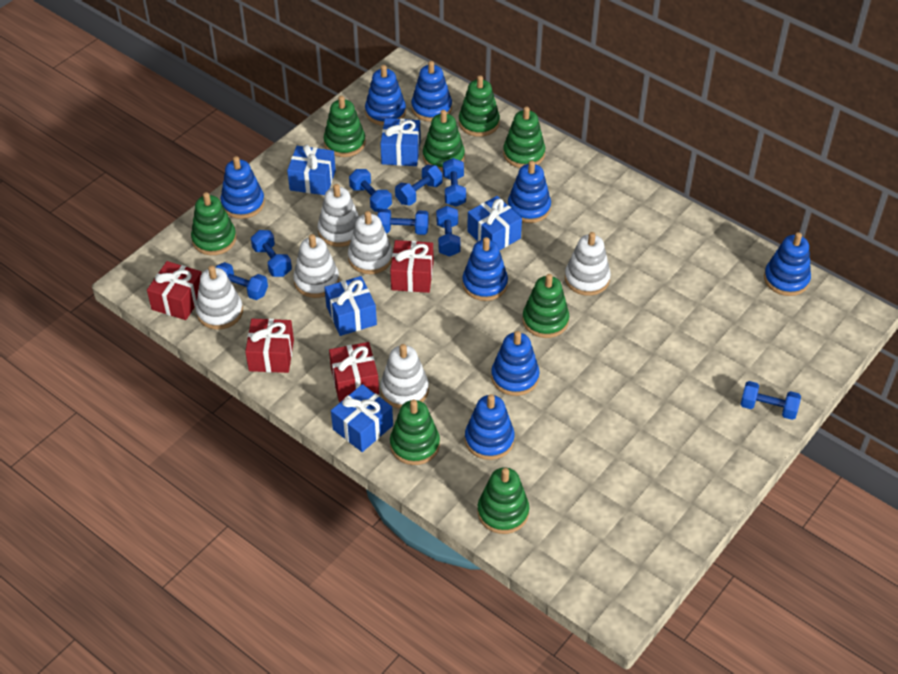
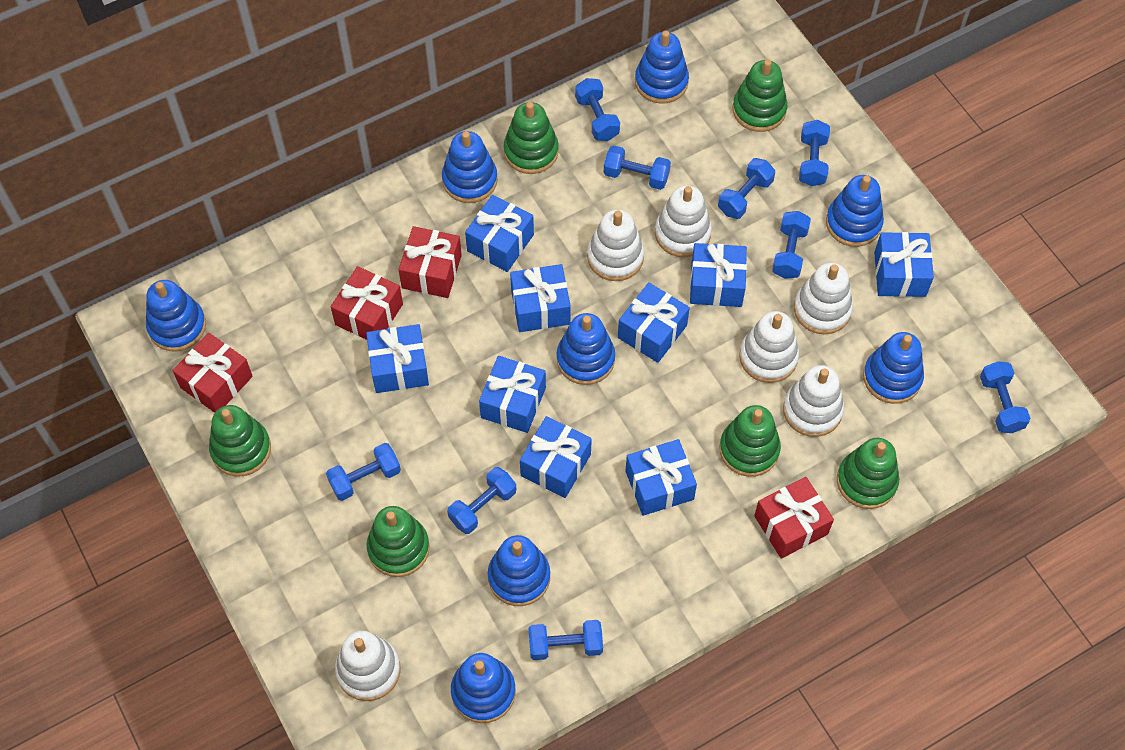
blue dumbbell: 8 -> 9
blue gift: 5 -> 9
green stacking toy: 8 -> 6

